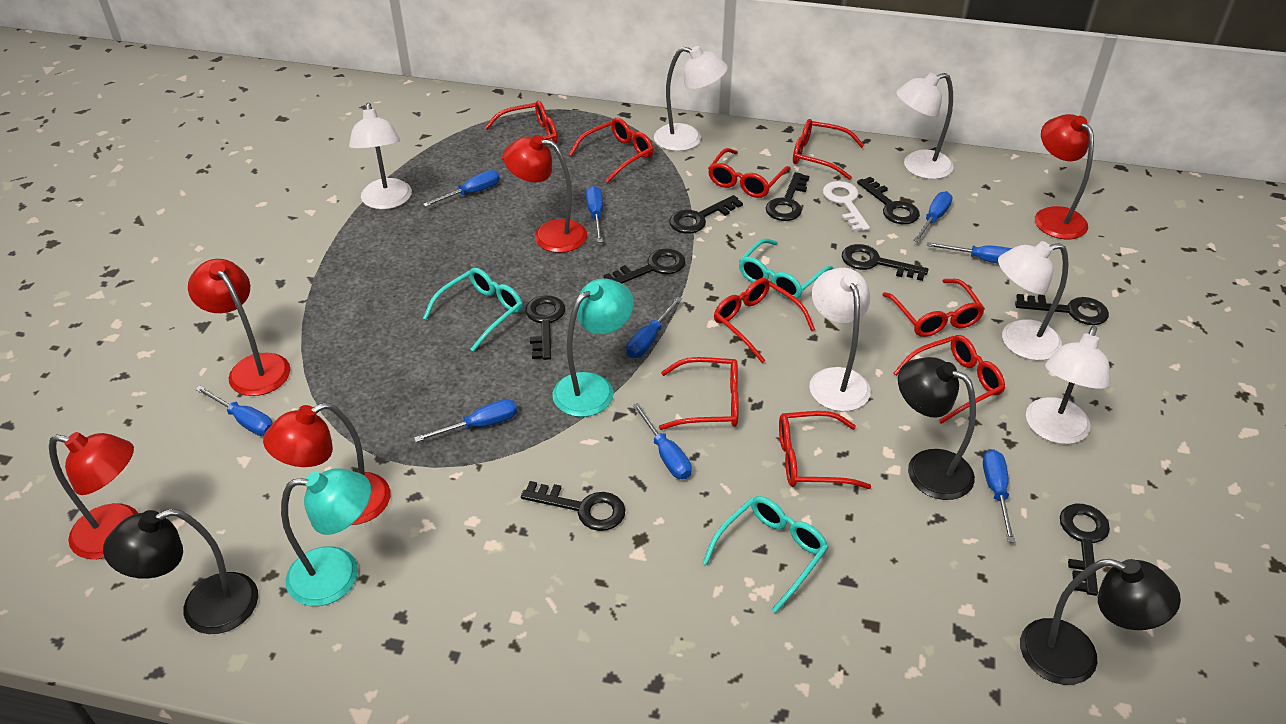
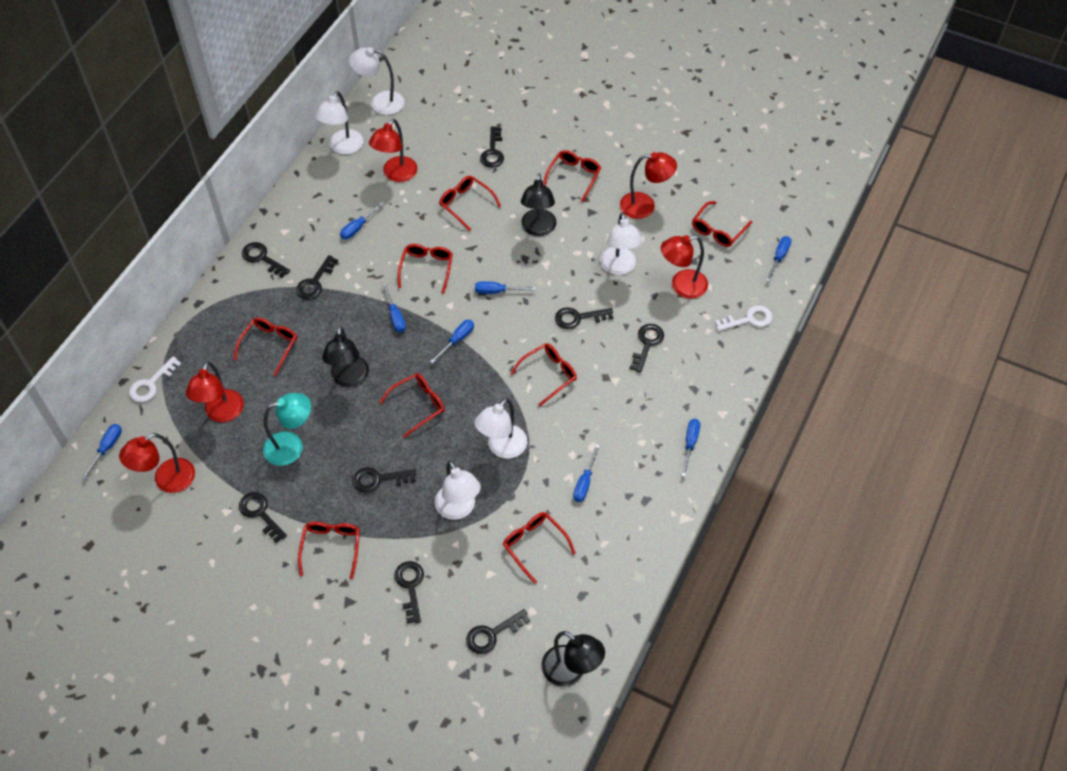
blue screwdriver: 9 -> 8
turquoise glasses: 3 -> 0
turquoise lamp: 2 -> 1
white key: 1 -> 2
white lamp: 6 -> 5

